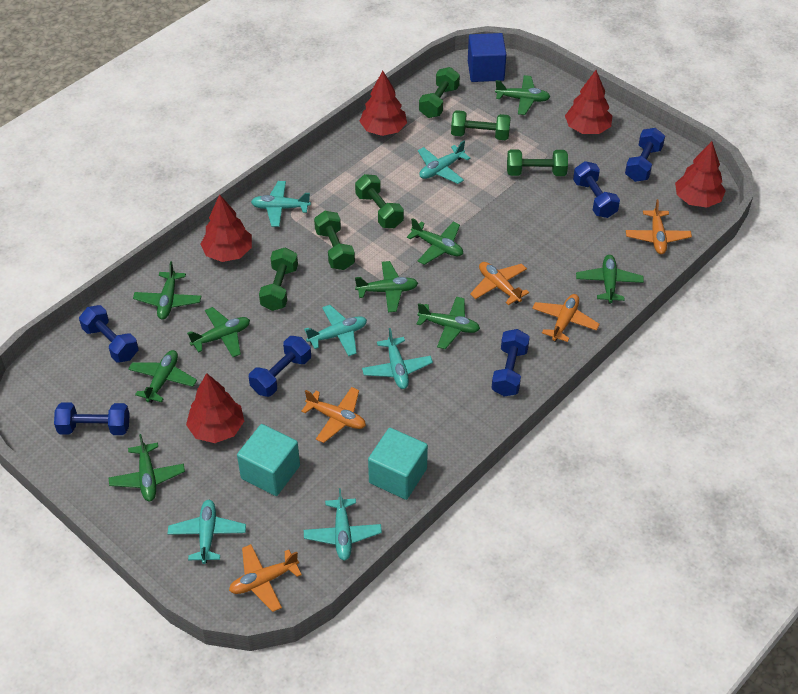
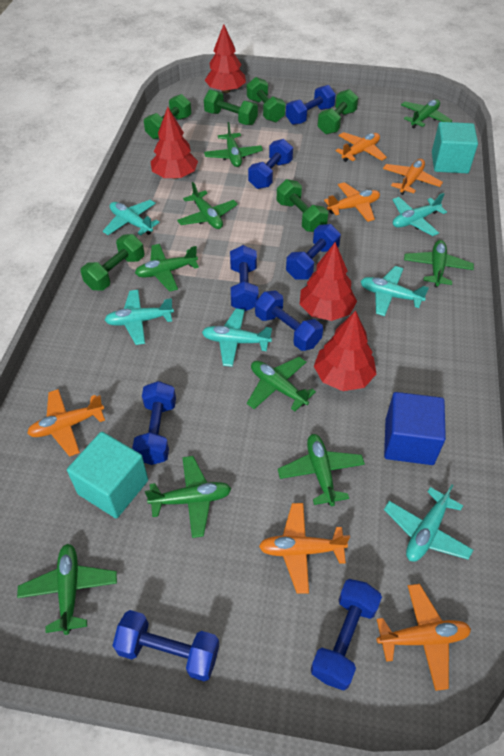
blue dumbbell: 6 -> 8
orange plane: 5 -> 6
red tree: 5 -> 4

